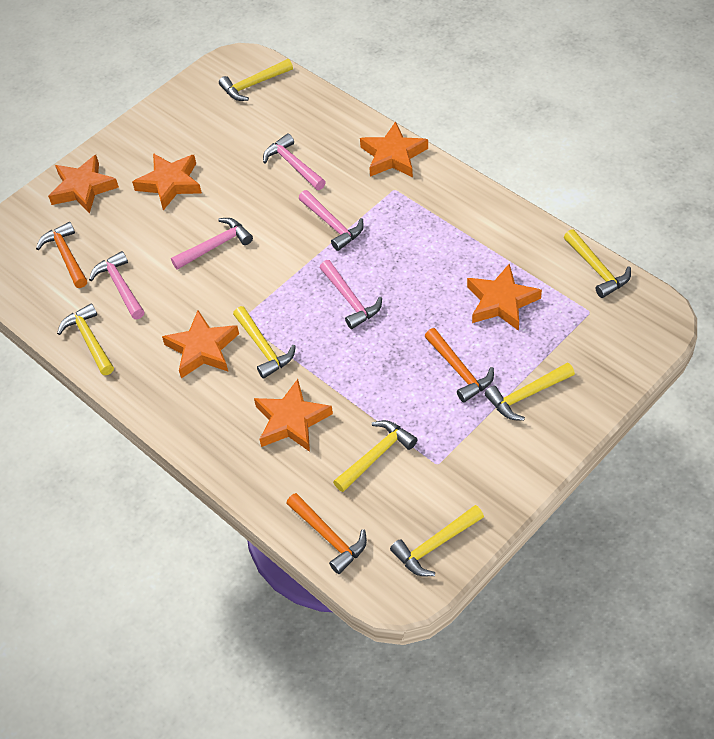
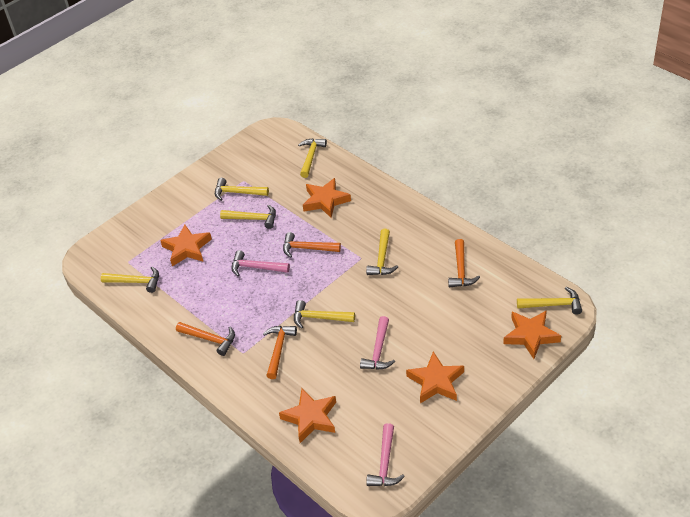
orange hammer: 3 -> 4
orange star: 6 -> 5
pink hammer: 5 -> 3

